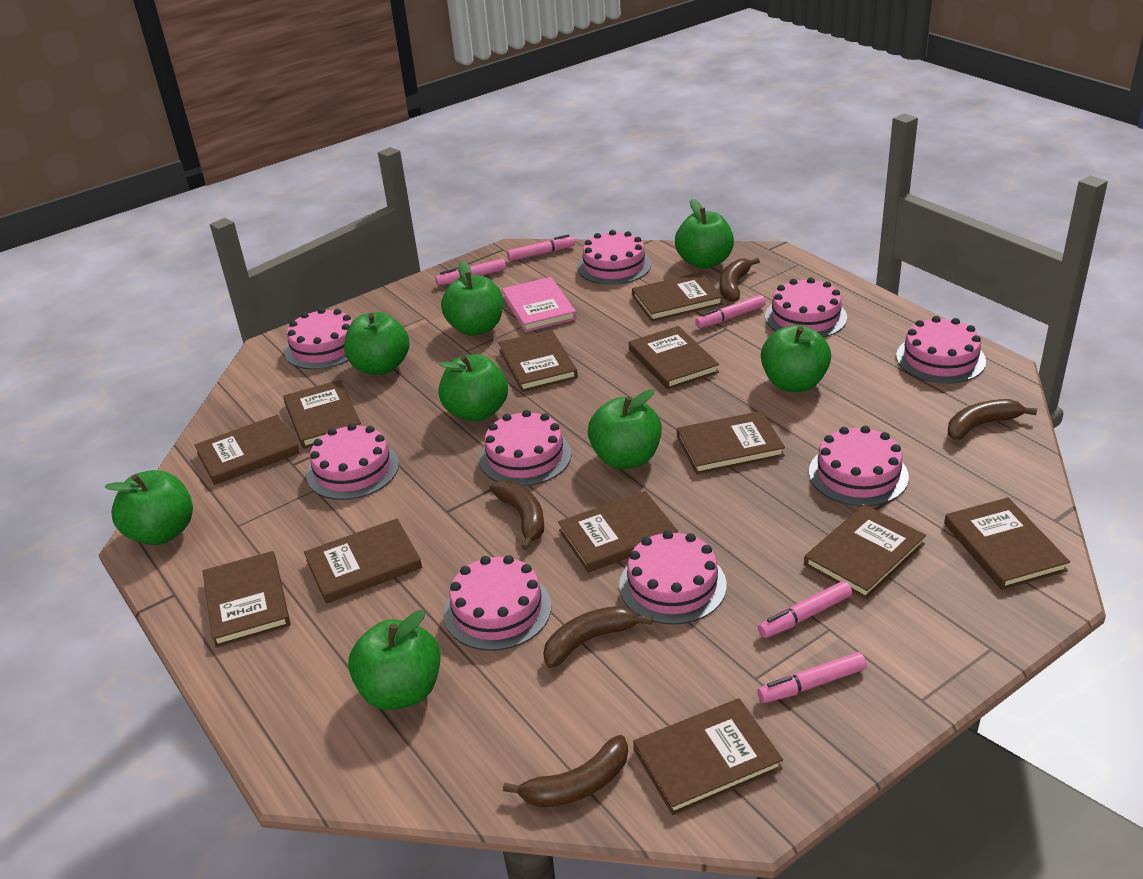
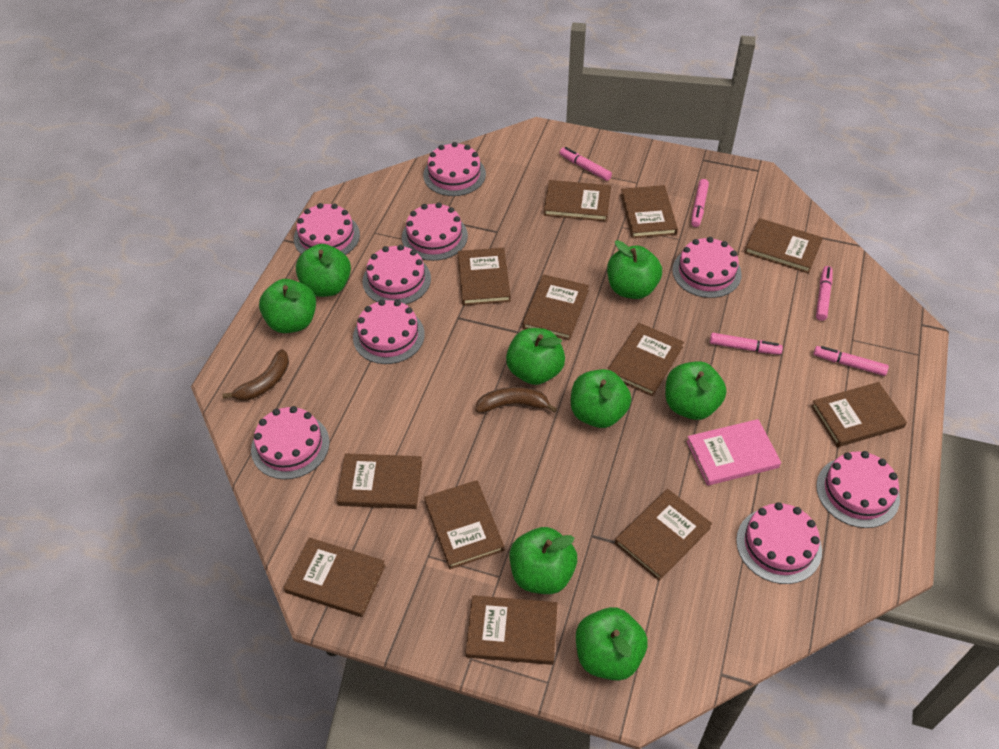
brown banana: 5 -> 2

